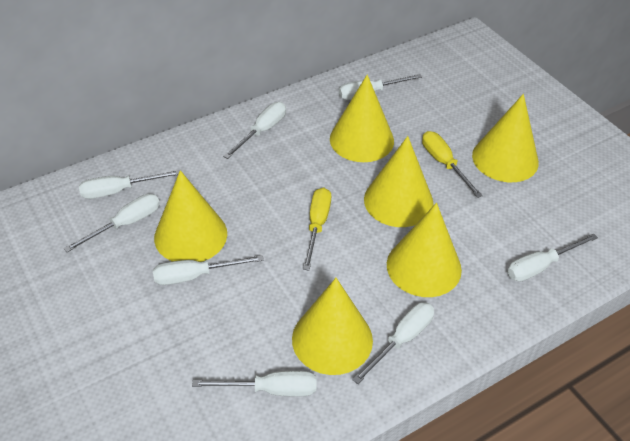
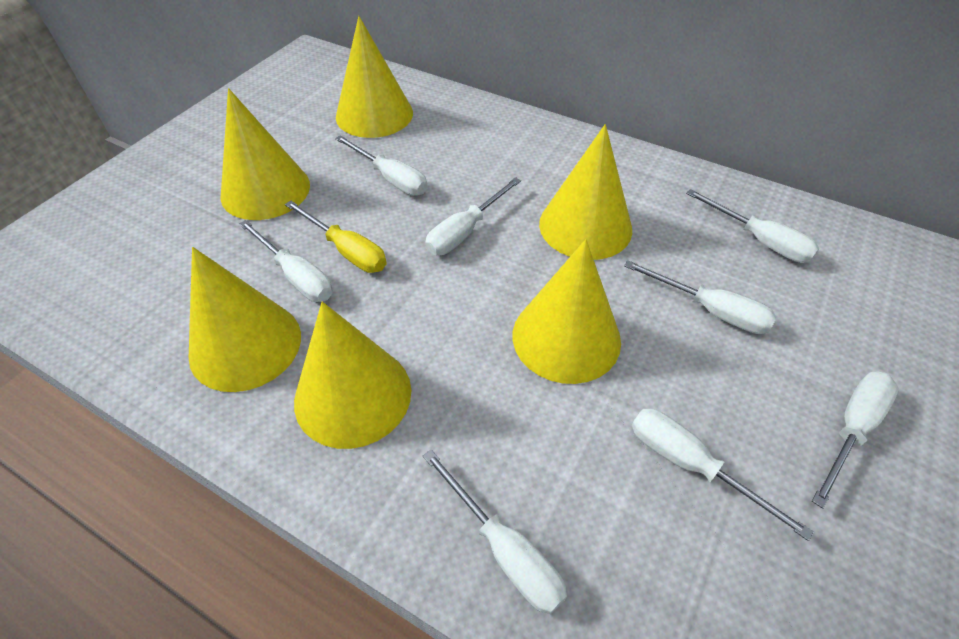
yellow screwdriver: 2 -> 1

